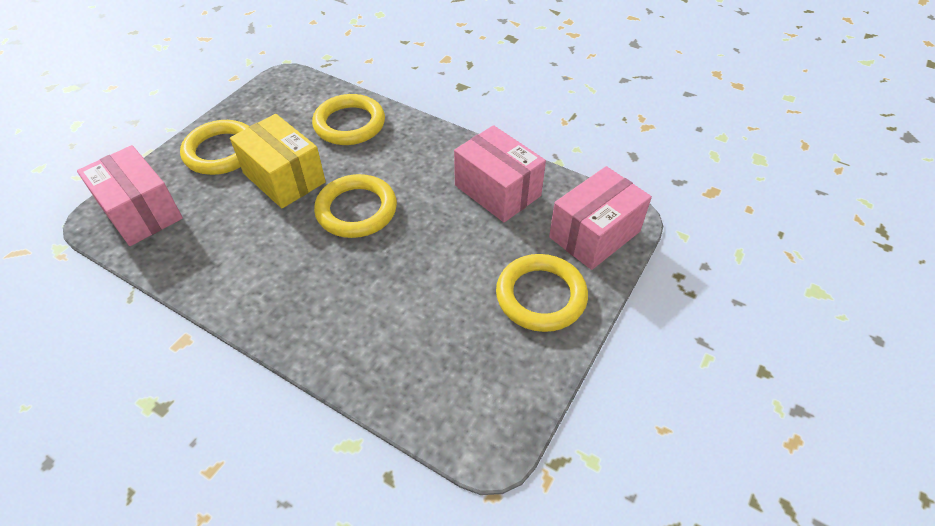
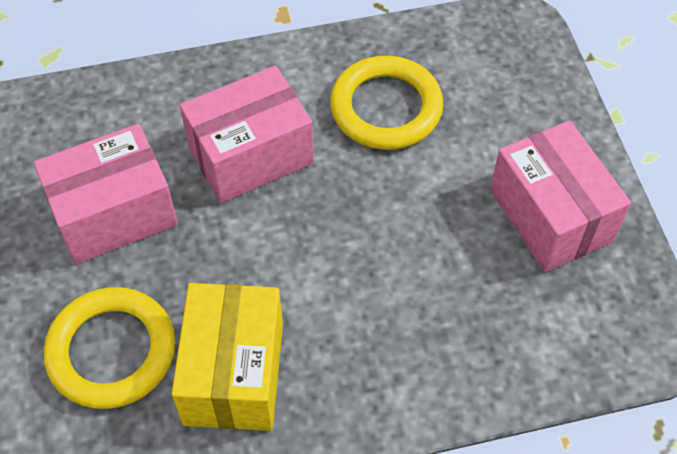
yellow ring: 4 -> 2

